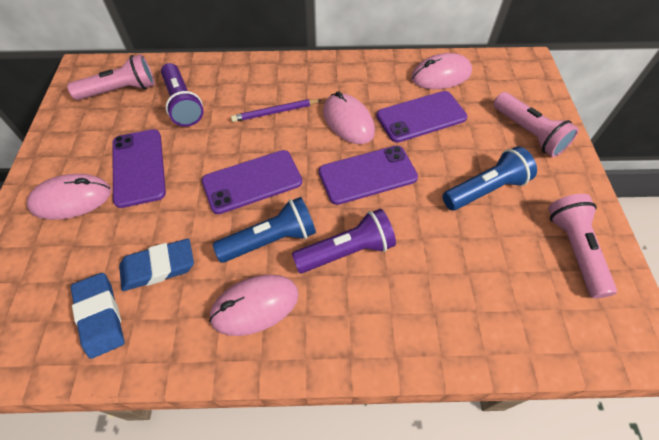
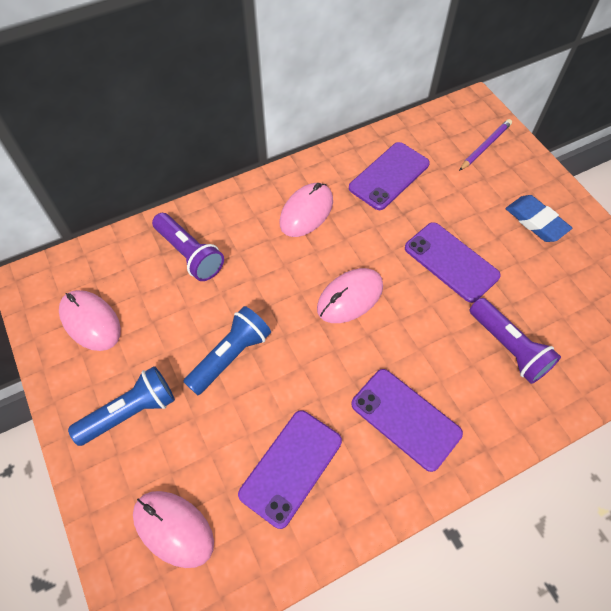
blue eraser: 2 -> 1
pink flashlight: 3 -> 0

